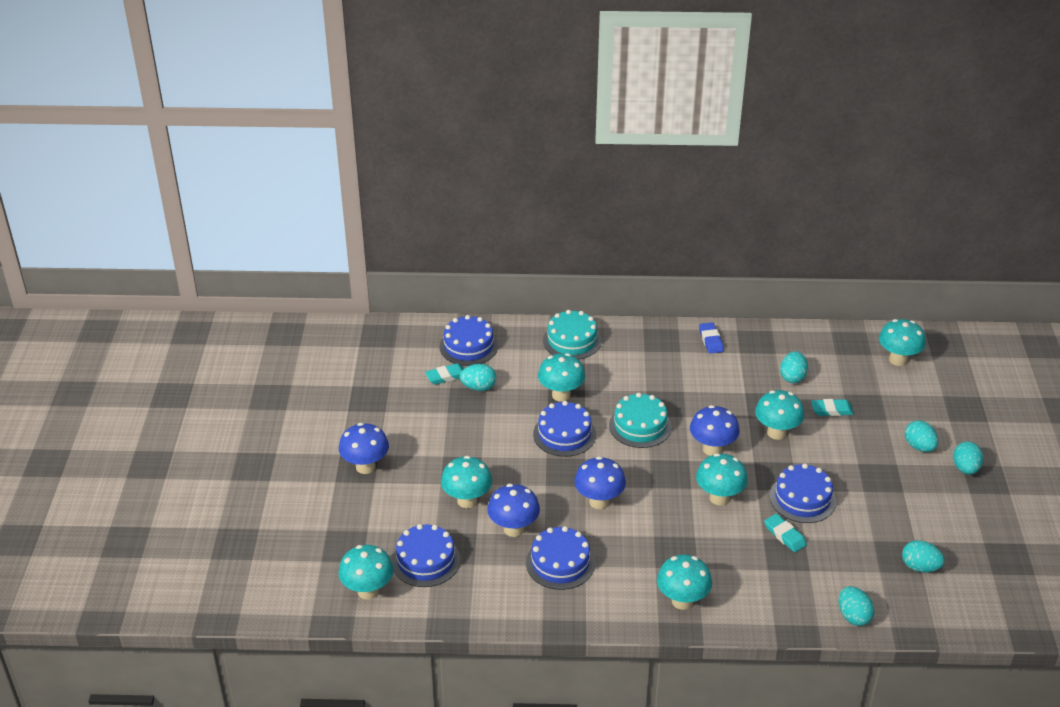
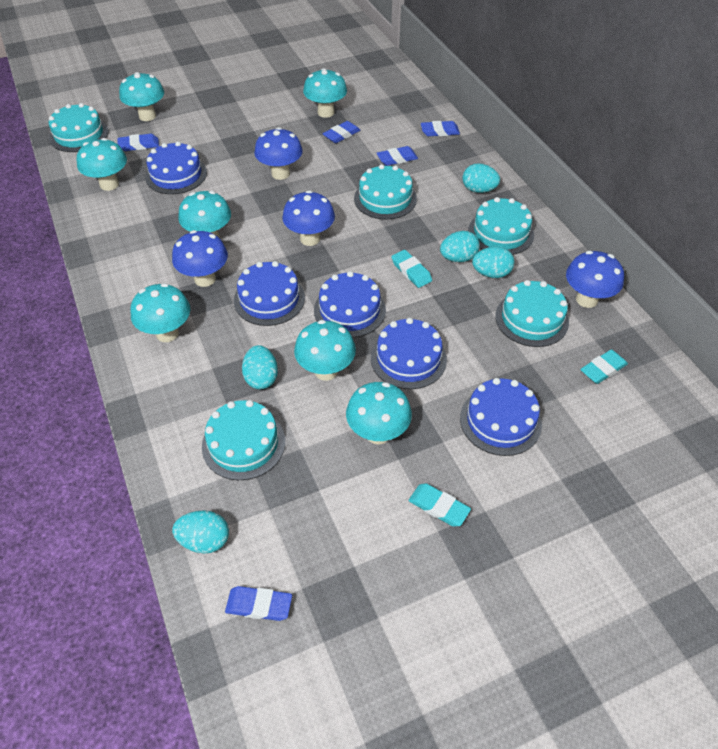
blue eraser: 1 -> 5
turquoise cake: 2 -> 5
turquoise egg: 6 -> 5

